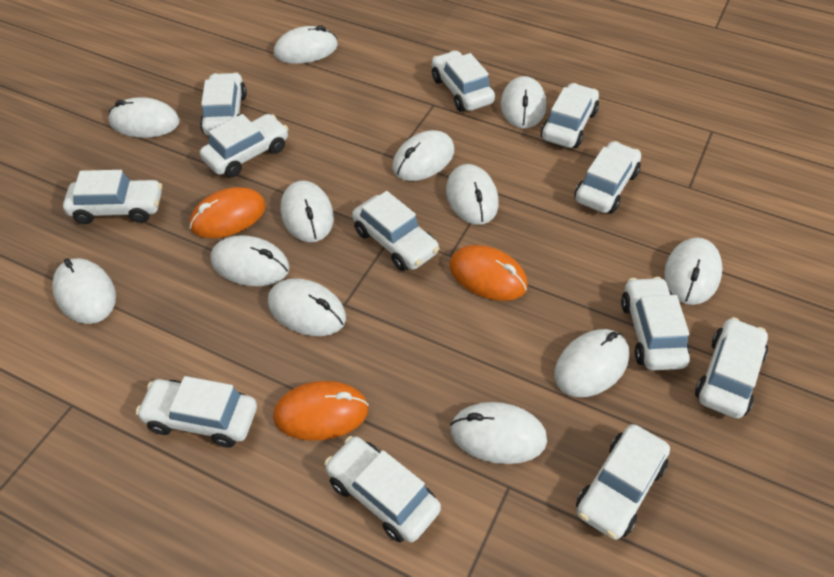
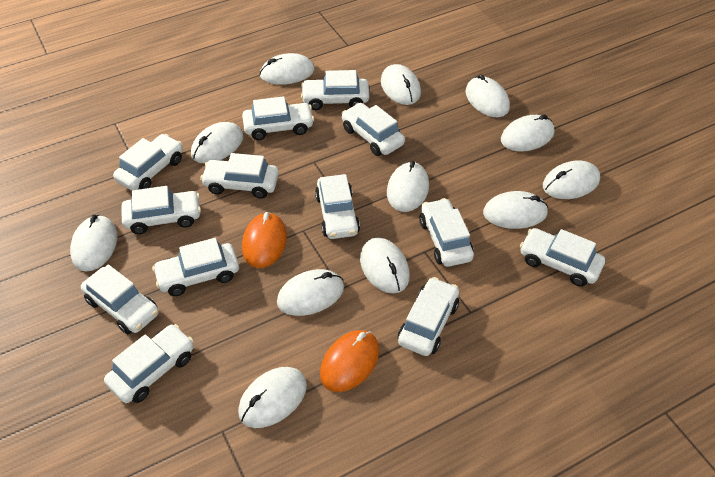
orange mouse: 3 -> 2
white car: 12 -> 13

